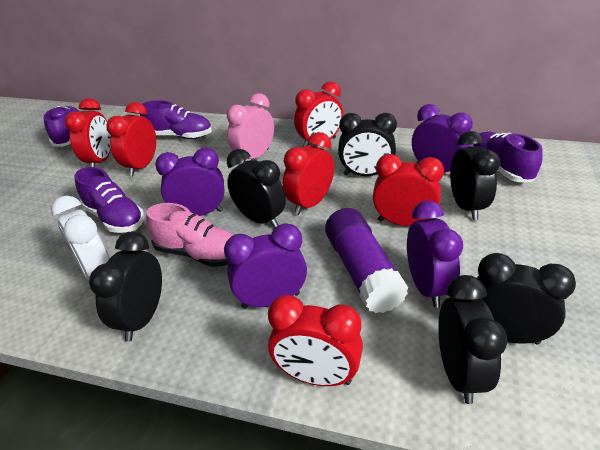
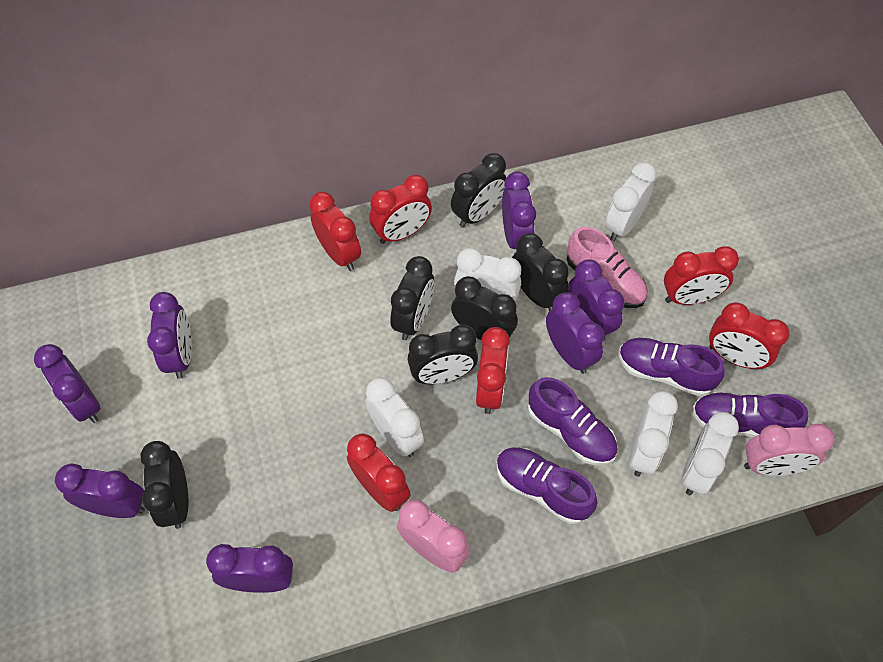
pink clock: 1 -> 2
purple clock: 4 -> 7
purple glue stick: 1 -> 0
white clock: 1 -> 5

